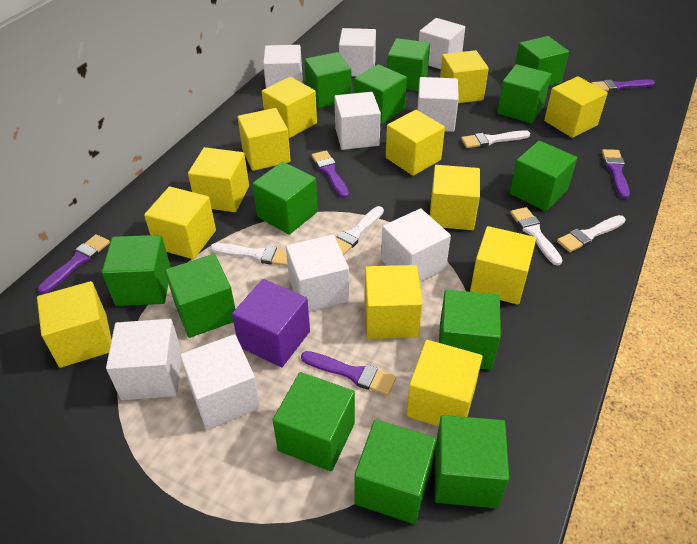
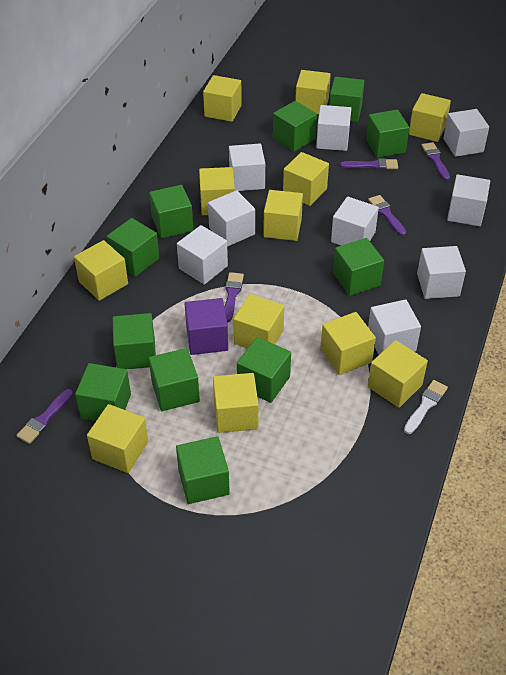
green cube: 13 -> 11
white brush: 5 -> 1

